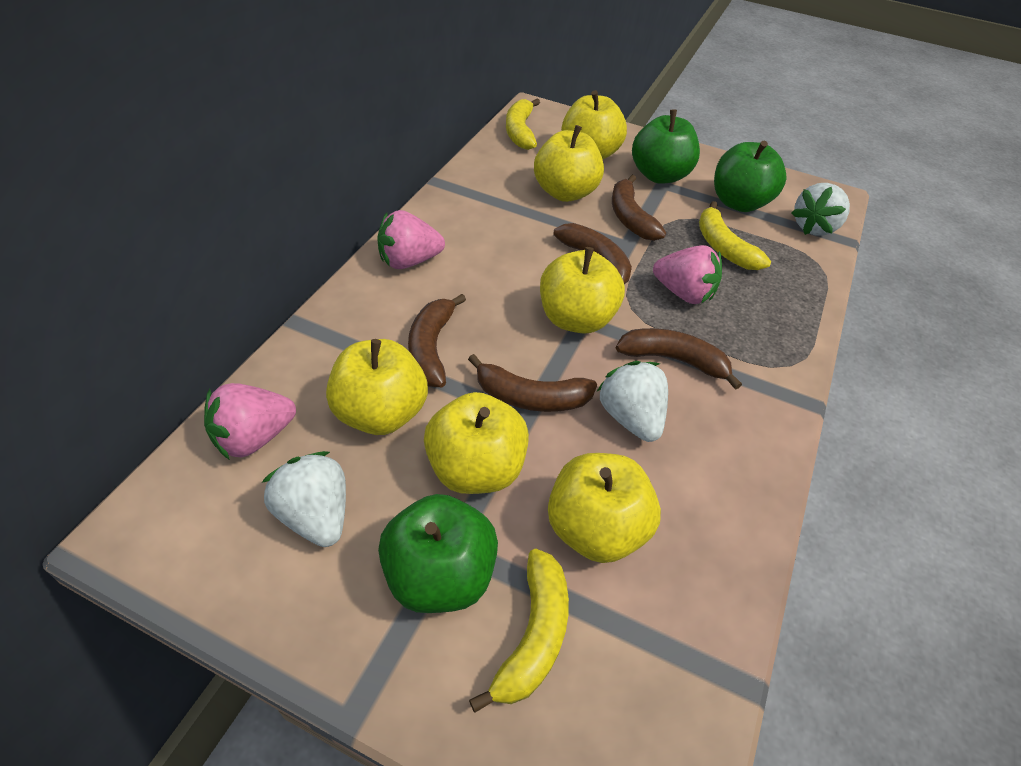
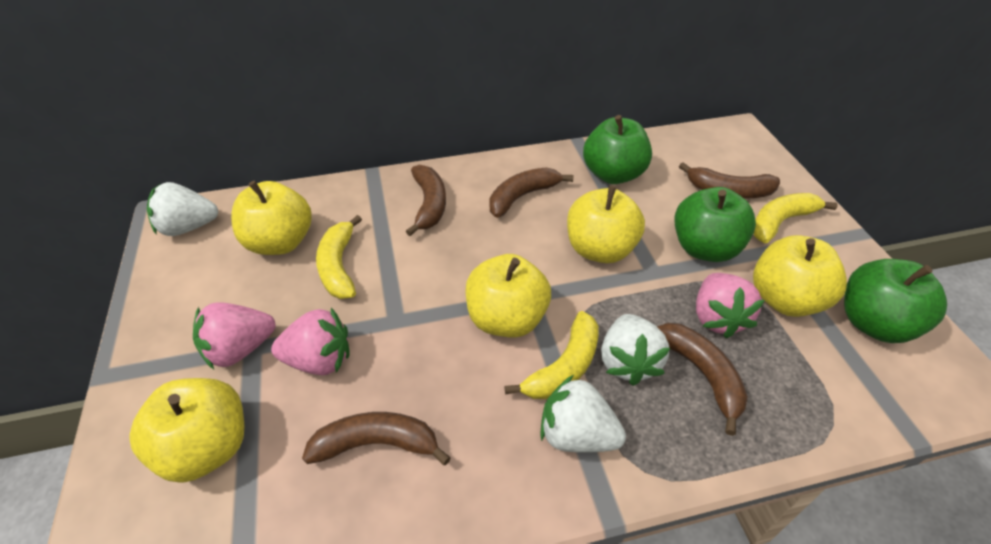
yellow apple: 6 -> 5

